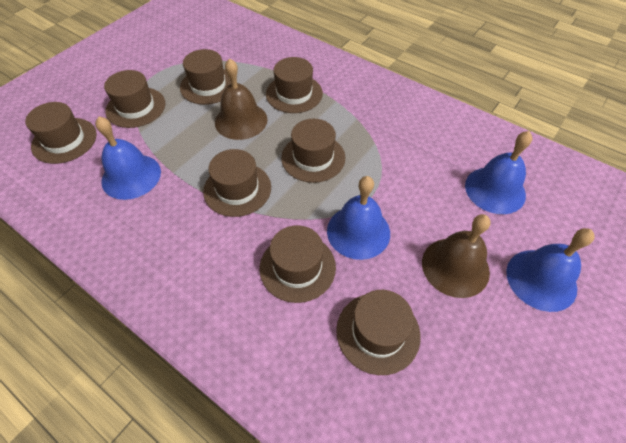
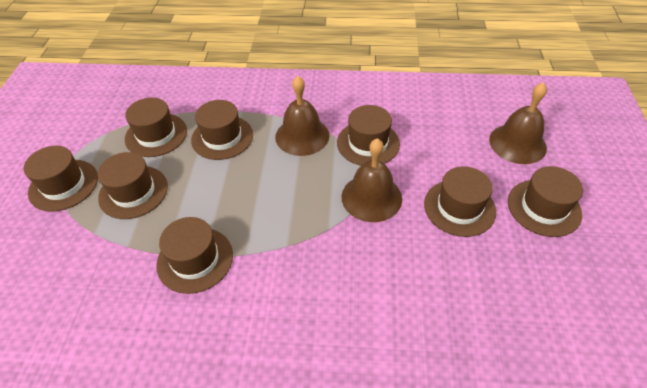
blue bell: 4 -> 0
brown bell: 2 -> 3

